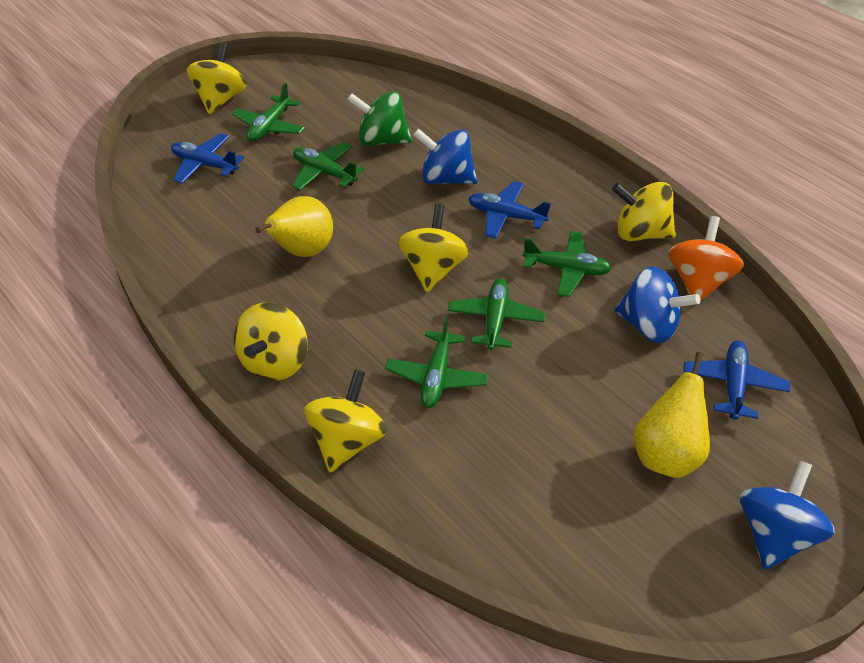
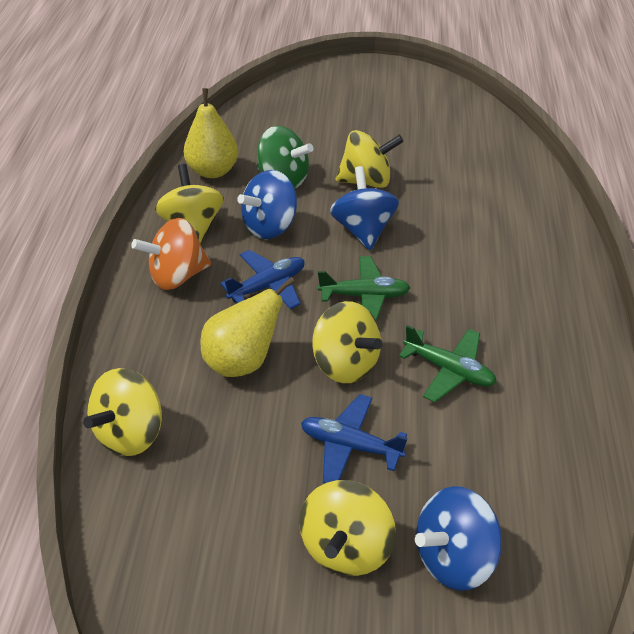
blue plane: 3 -> 2
green plane: 5 -> 2

